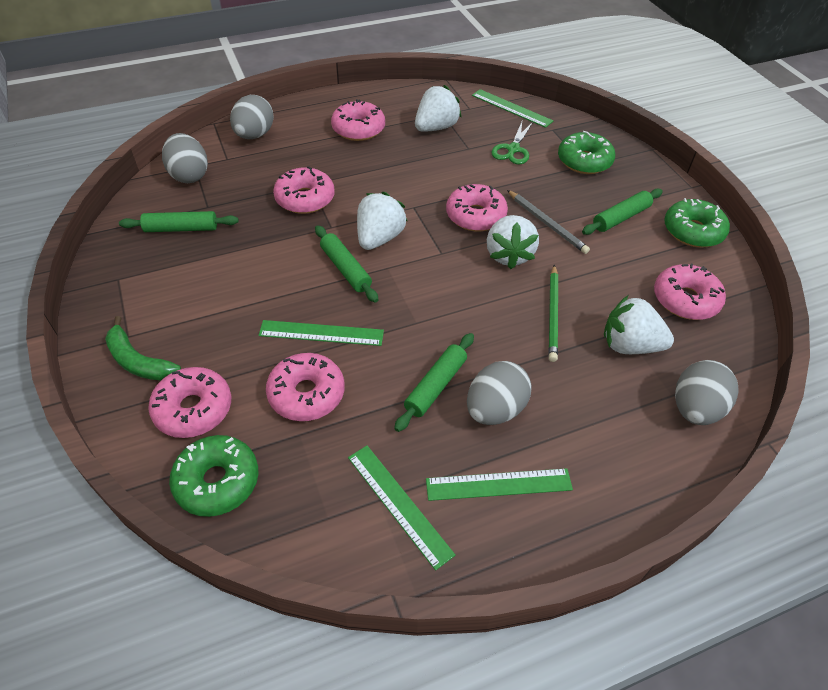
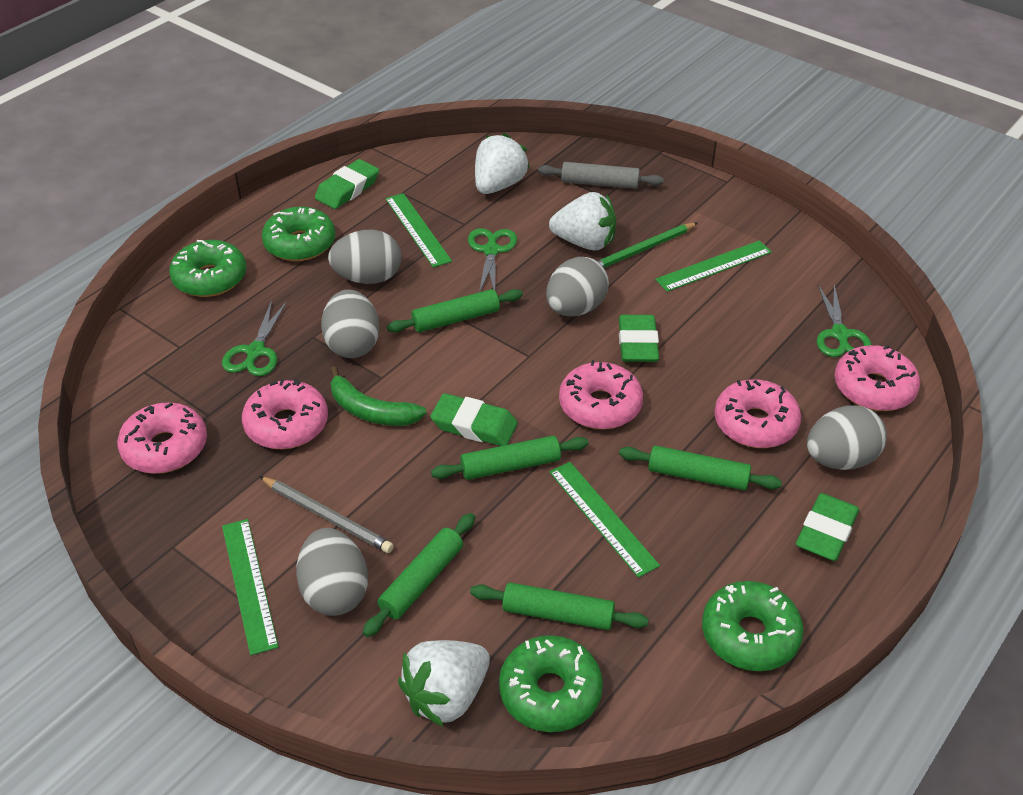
green donut: 3 -> 4
green eraser: 0 -> 4
green rolling pin: 4 -> 5
green scissors: 1 -> 3
grey egg: 4 -> 5
grey rolling pin: 0 -> 1
pink donut: 6 -> 5
white strawberry: 4 -> 3

